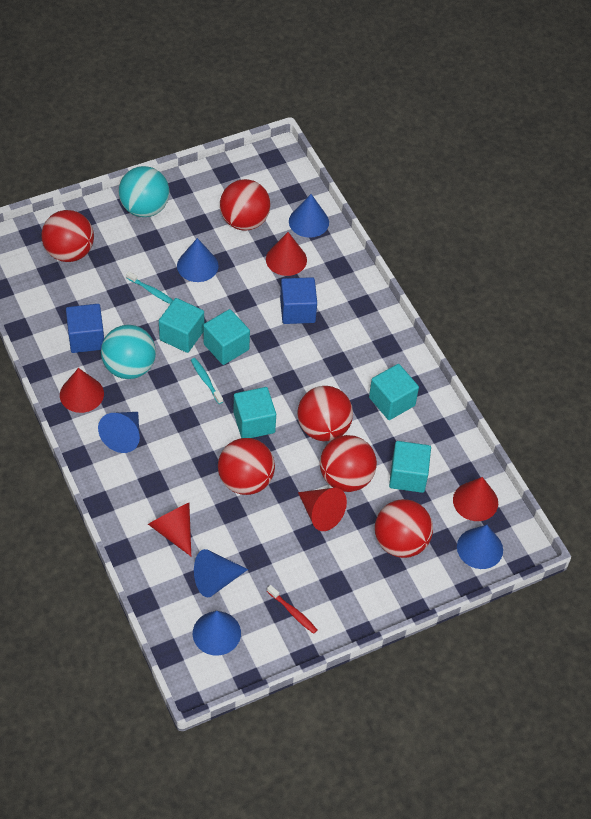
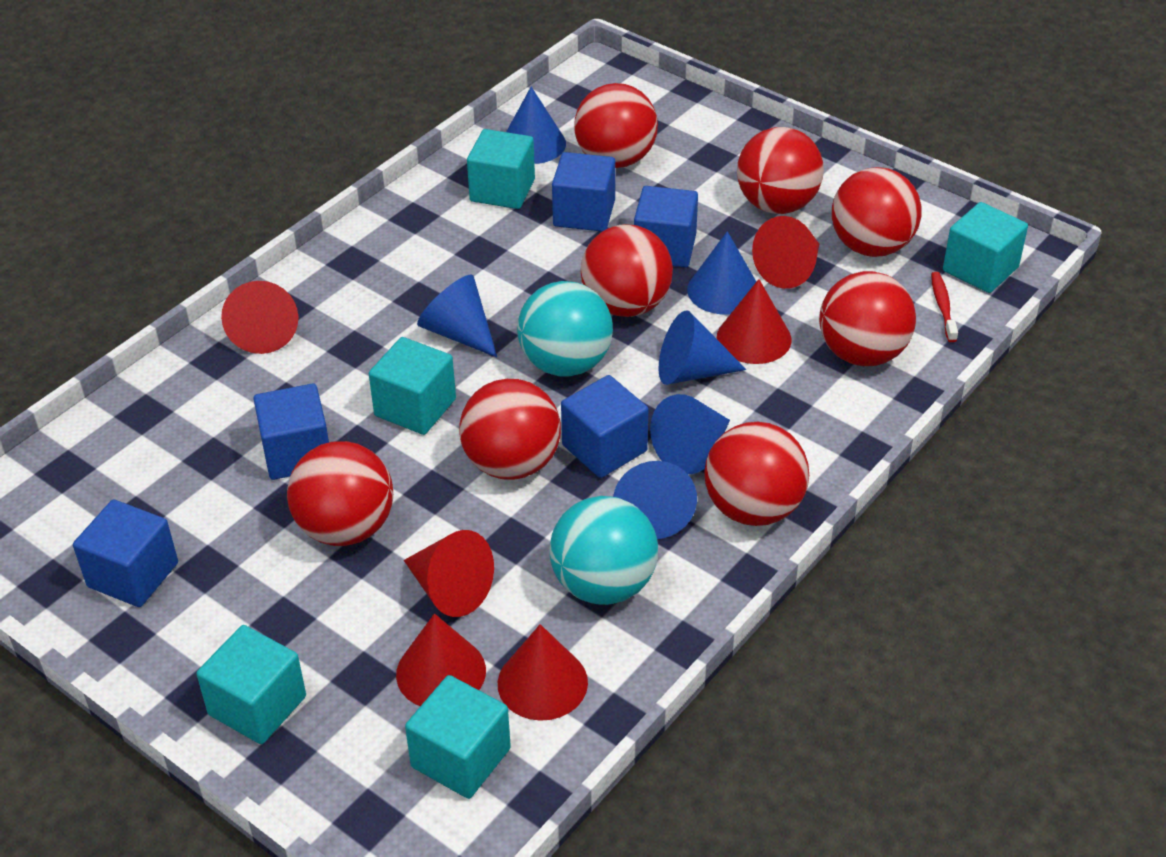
blue cube: 2 -> 5
red ball: 6 -> 8
red cone: 5 -> 6
turquoise toothbrush: 2 -> 0

